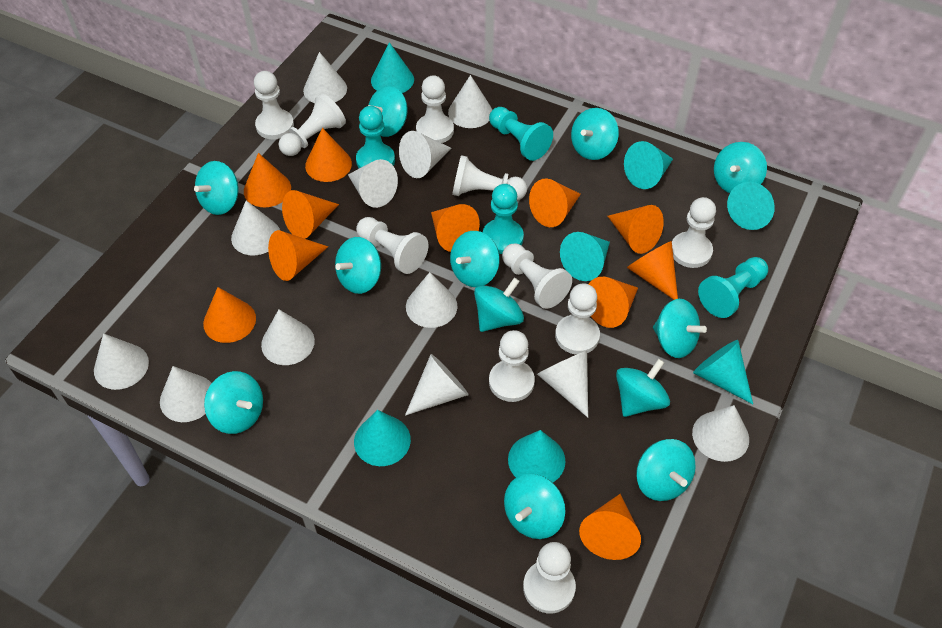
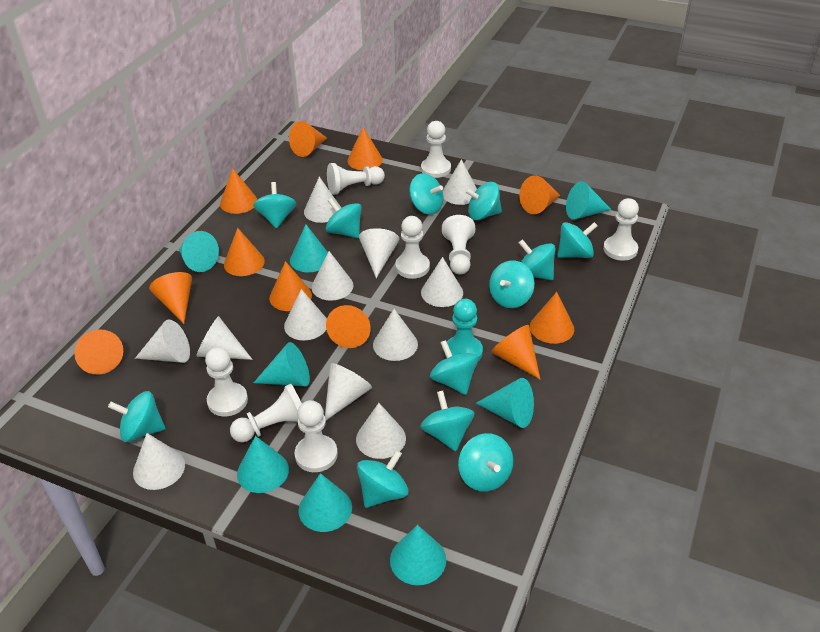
turquoise cone: 7 -> 8
turquoise pawn: 4 -> 1
white pawn: 10 -> 8

